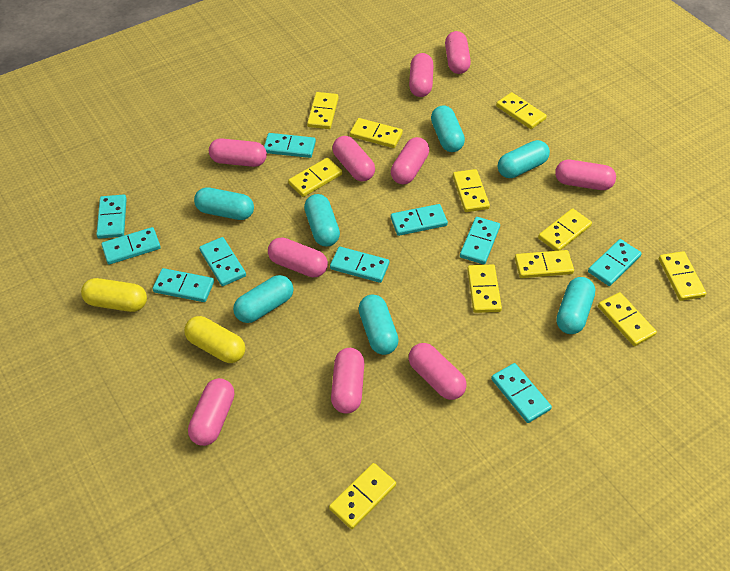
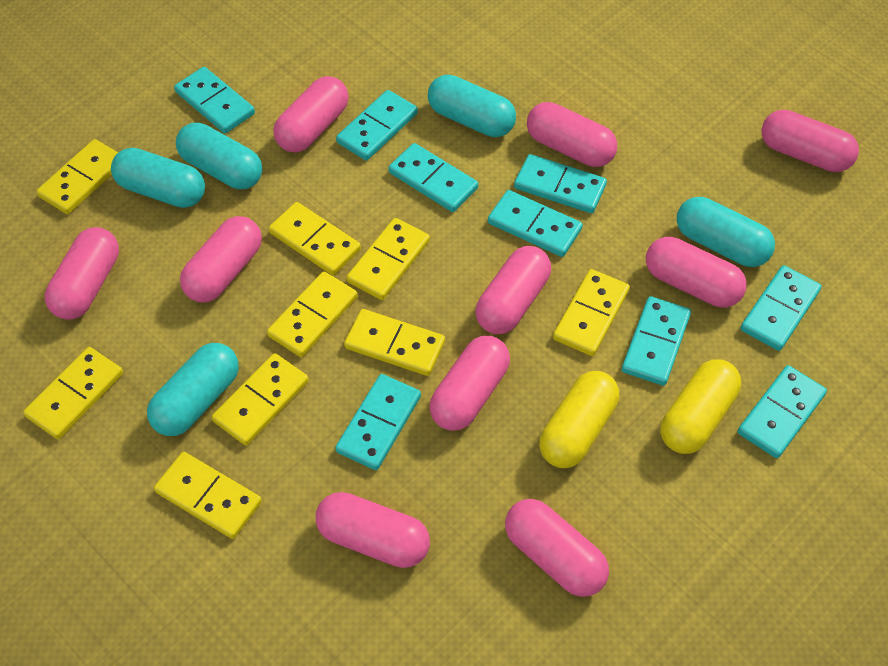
turquoise capsule: 7 -> 5
turquoise domino: 10 -> 9
yellow domino: 11 -> 9

